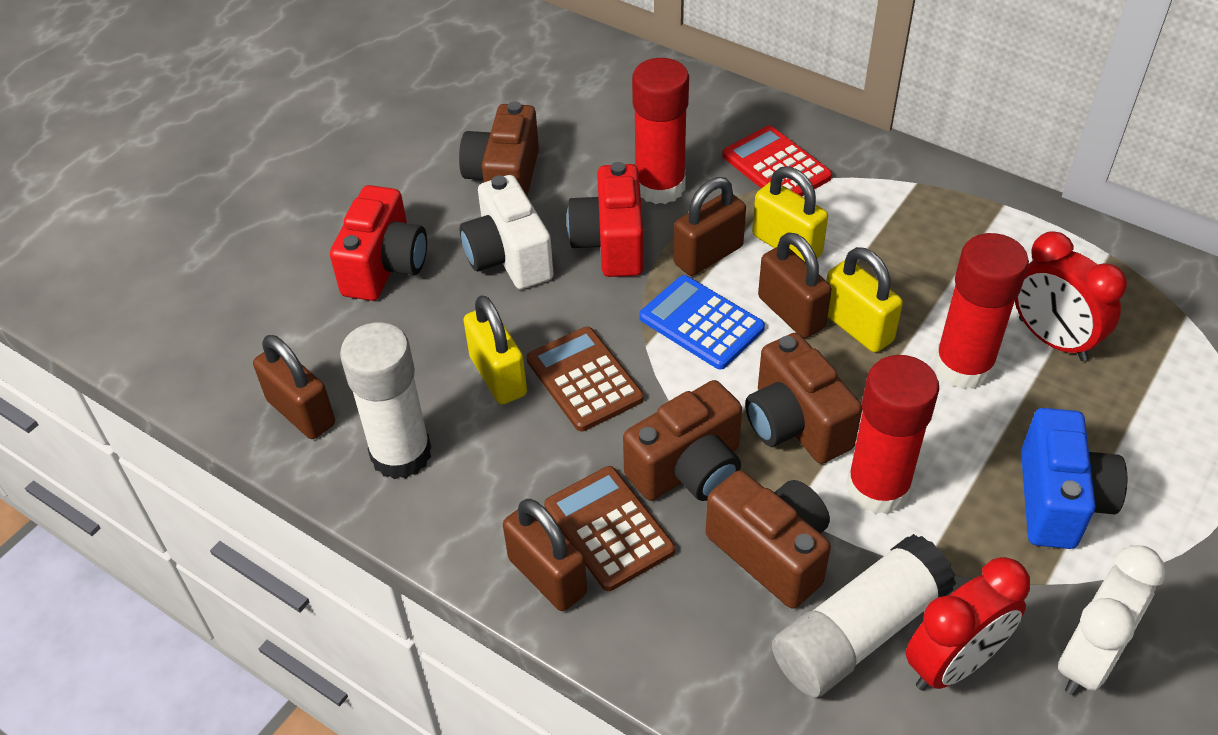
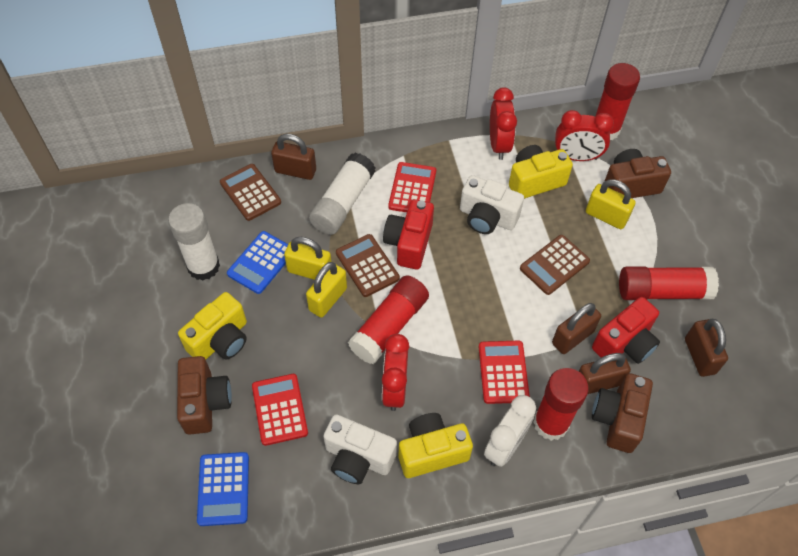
blue calculator: 1 -> 2
blue camera: 1 -> 0
brown calculator: 2 -> 3
brown camera: 4 -> 3
red calculator: 1 -> 3
red clock: 2 -> 3
red glue stick: 3 -> 4
white camera: 1 -> 2
yellow camera: 0 -> 3

